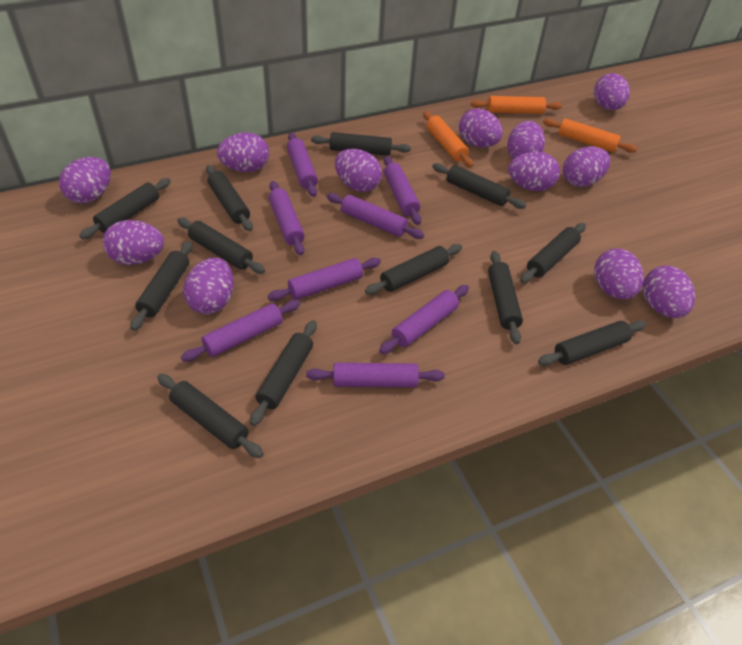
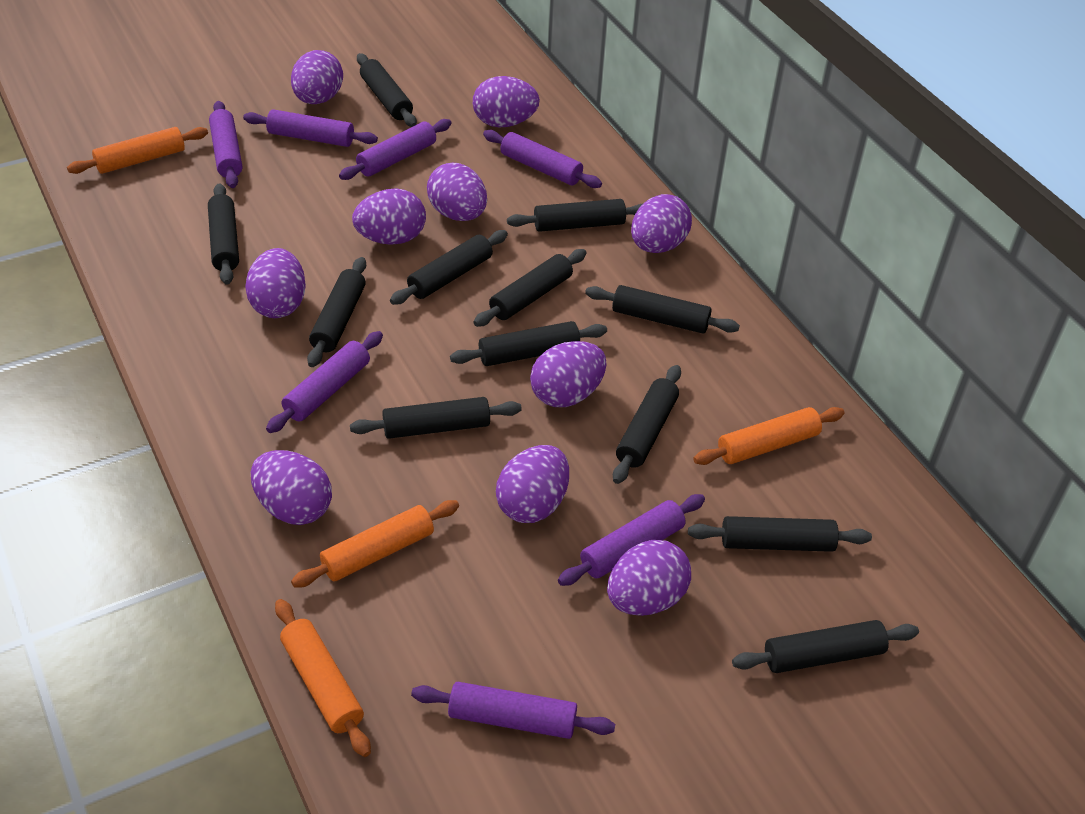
orange rolling pin: 3 -> 4
purple egg: 12 -> 10
purple rolling pin: 8 -> 7

